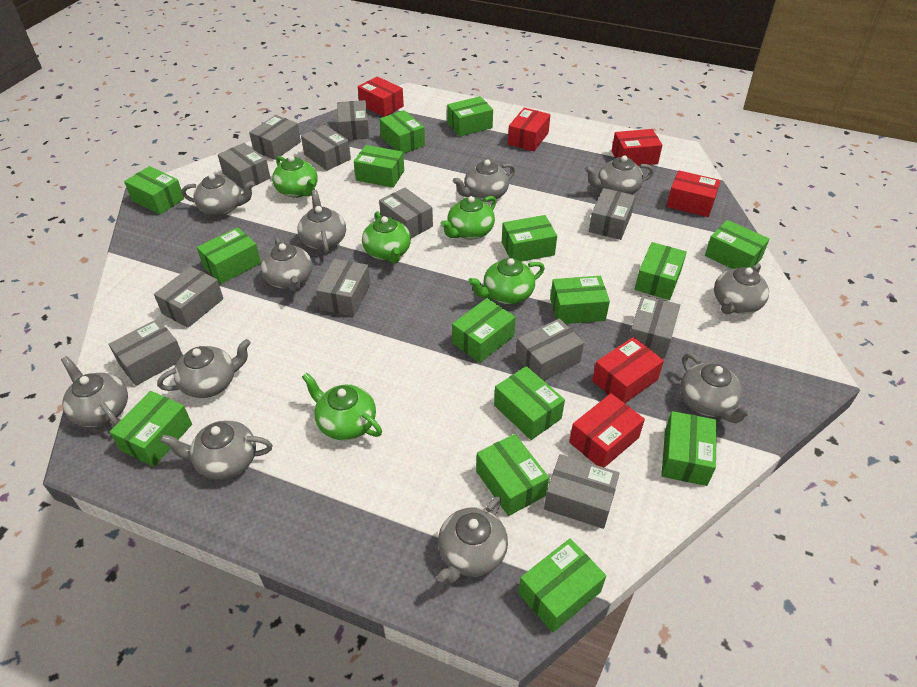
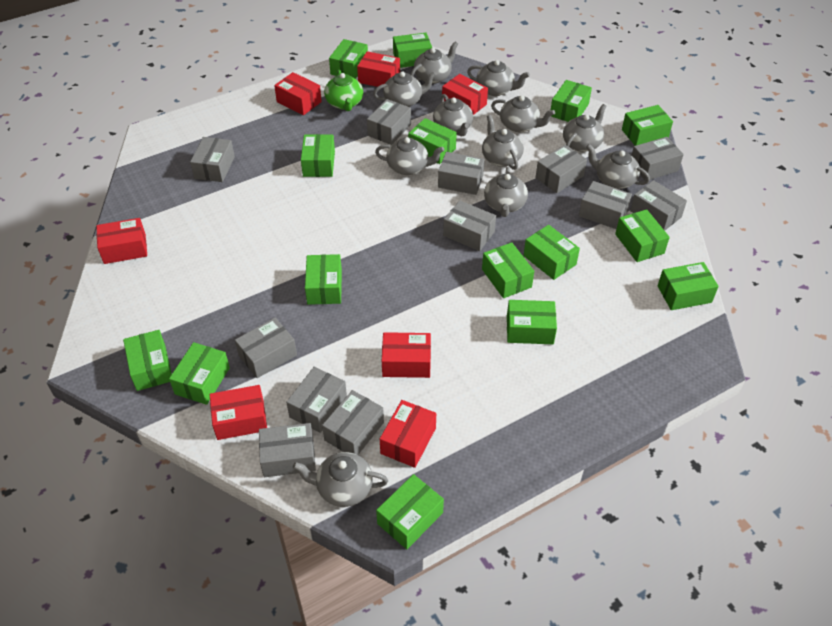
green teapot: 5 -> 1
red box: 6 -> 7

